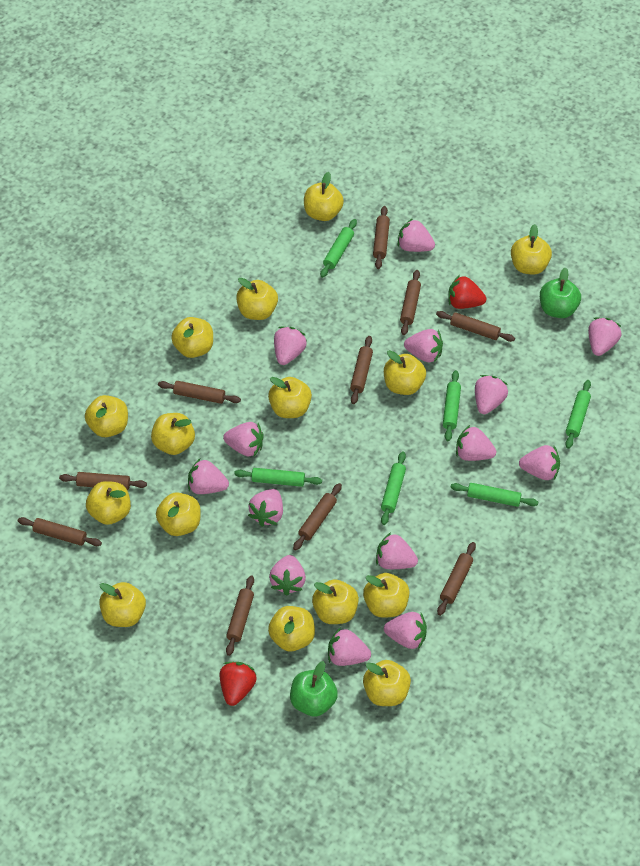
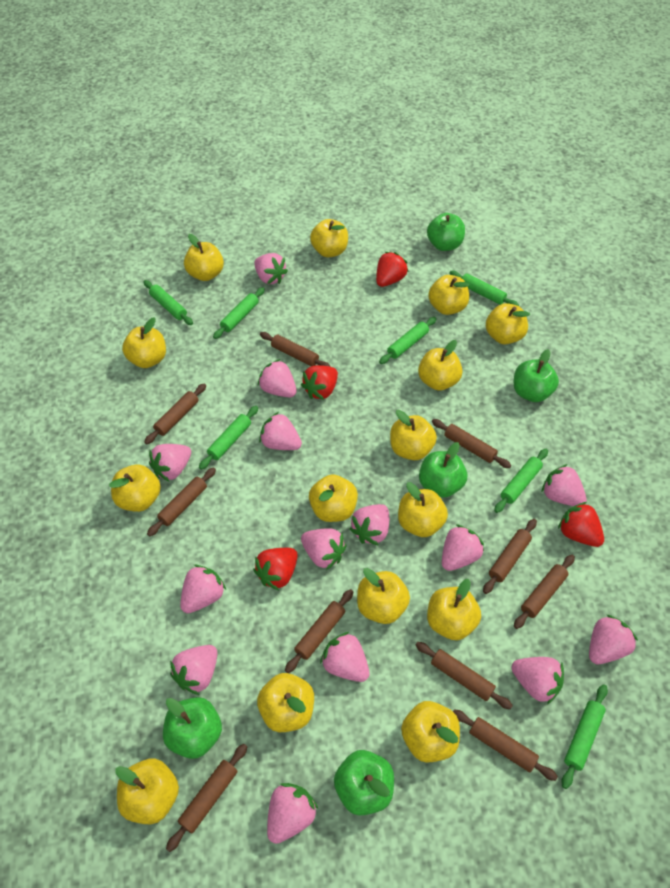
green apple: 2 -> 5
green rolling pin: 6 -> 7
red strawberry: 2 -> 4

